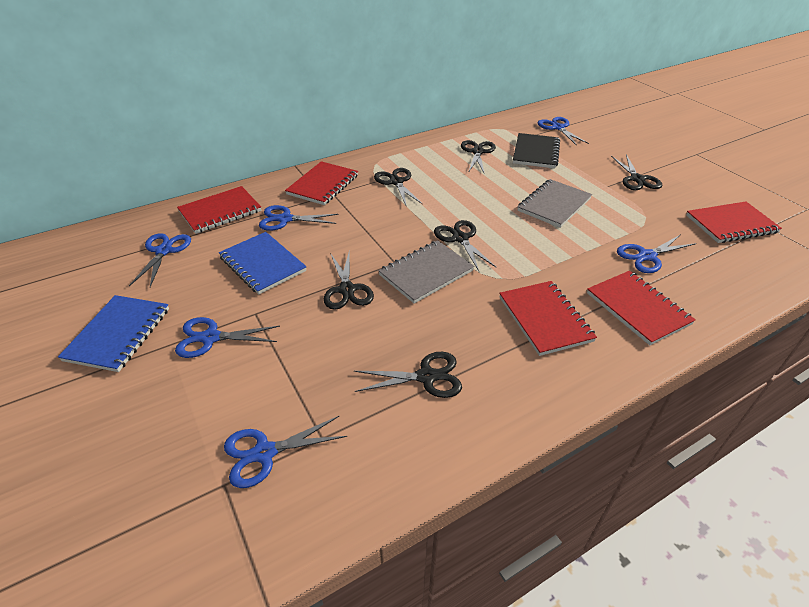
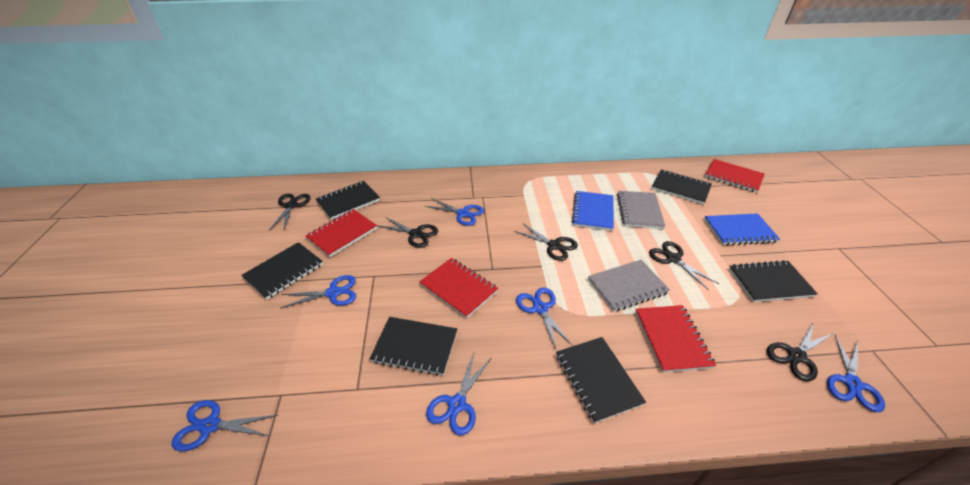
black notebook: 1 -> 6
black scissors: 6 -> 5
red notebook: 5 -> 4

